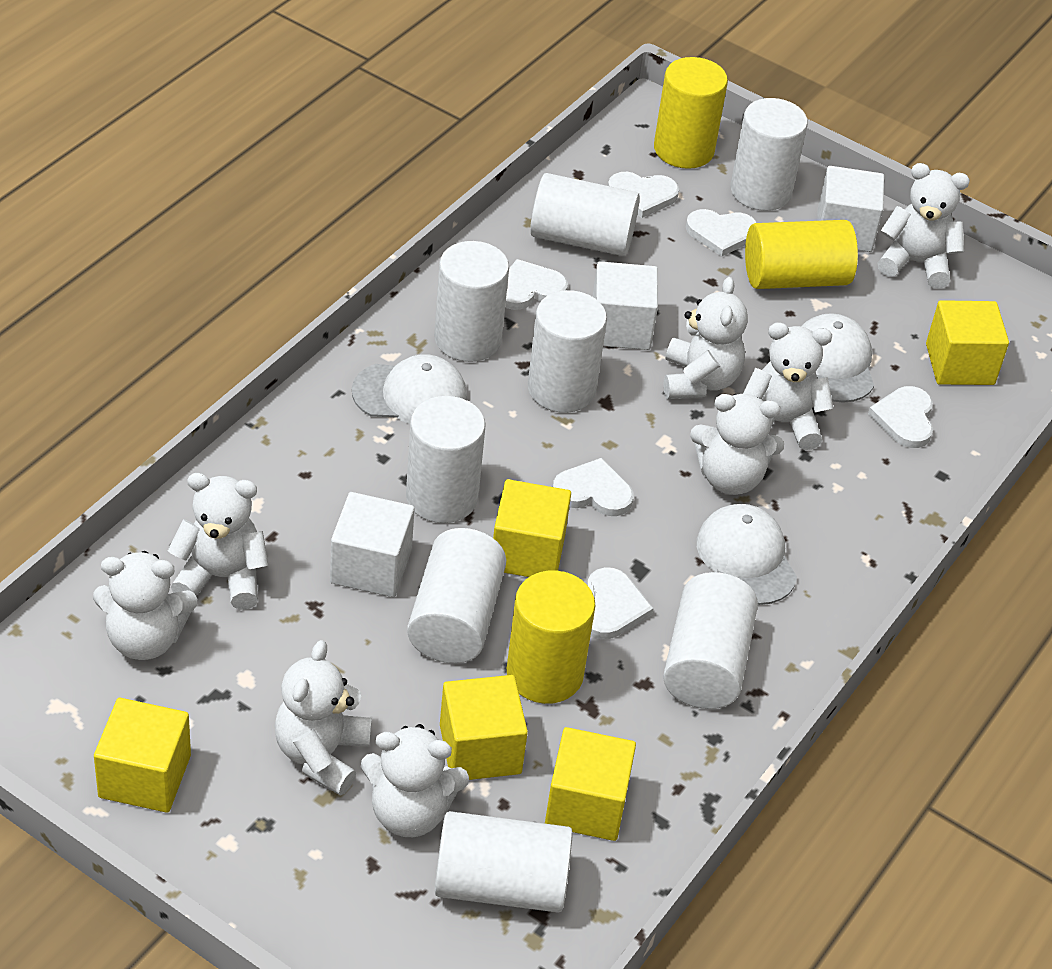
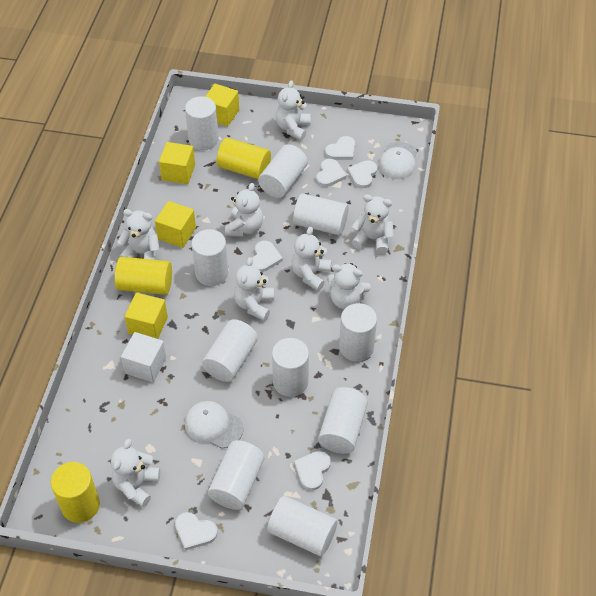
white cap: 3 -> 2
white cube: 3 -> 1
white cylinder: 8 -> 10
yellow cube: 5 -> 4

